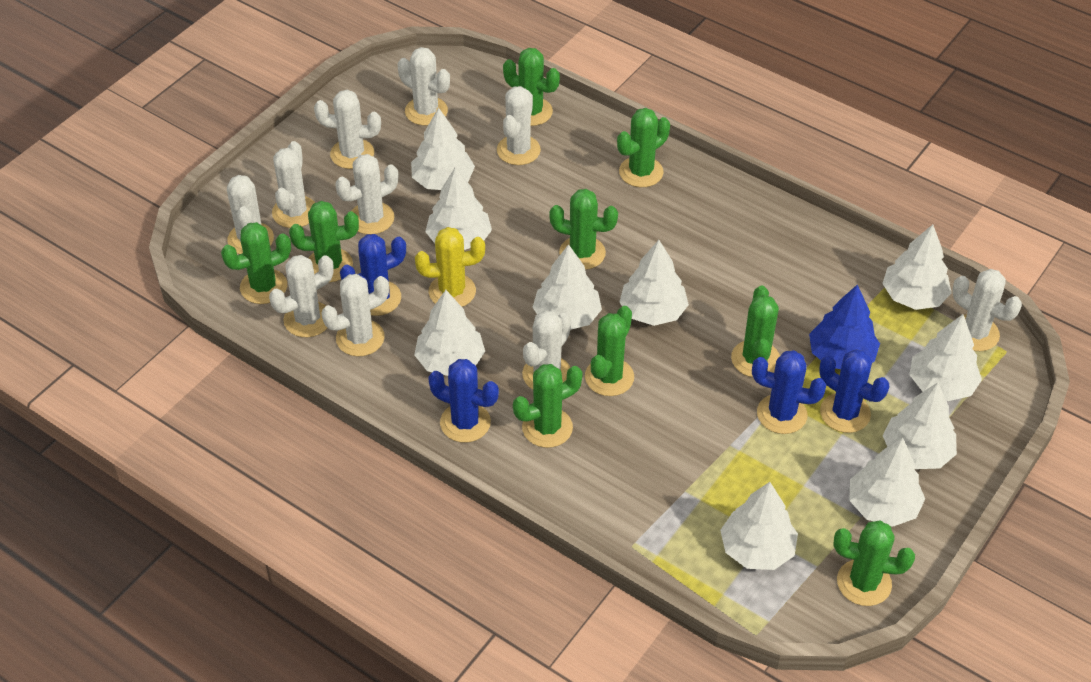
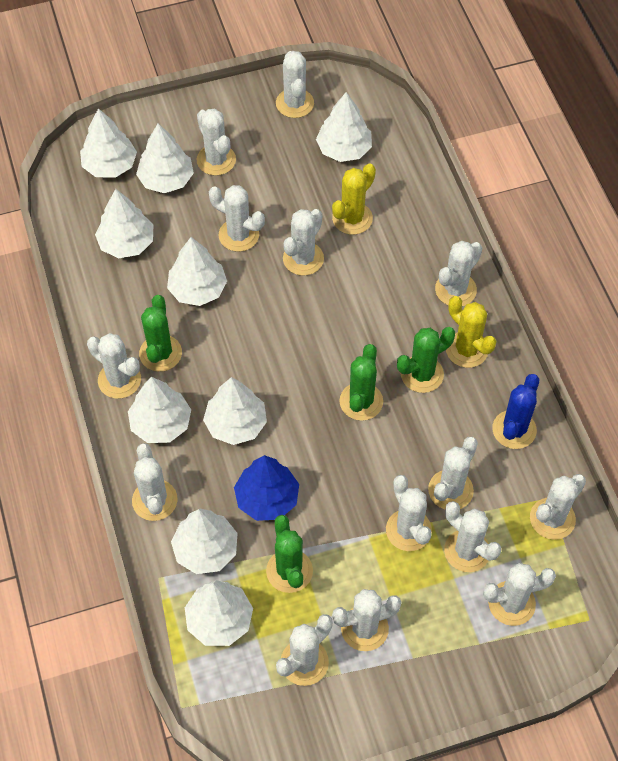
blue cactus: 4 -> 1
green cactus: 9 -> 4
white cactus: 10 -> 14
white tree: 10 -> 9
yellow cactus: 1 -> 2

